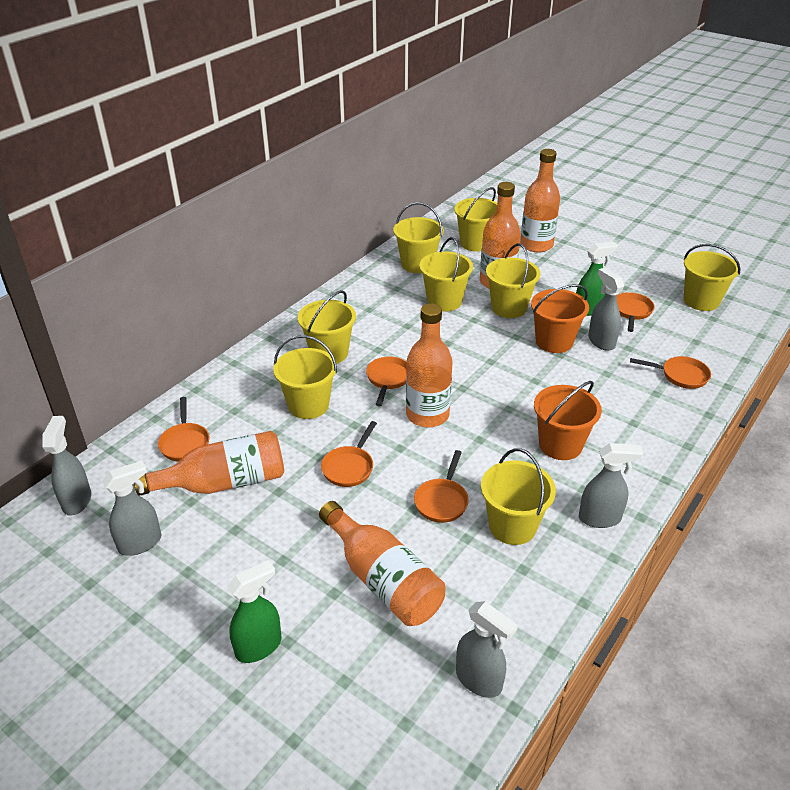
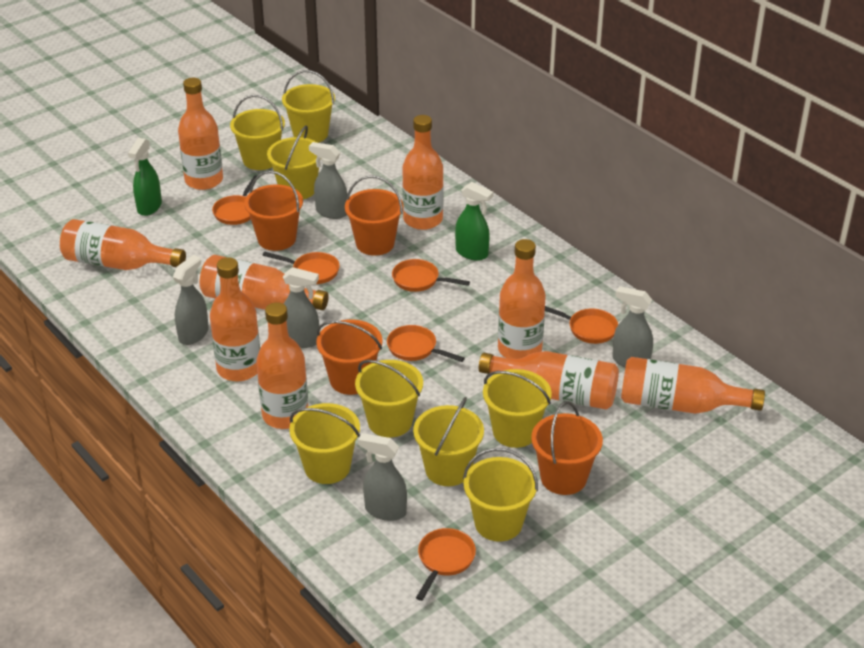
orange bottle: 5 -> 9
orange bucket: 2 -> 4

